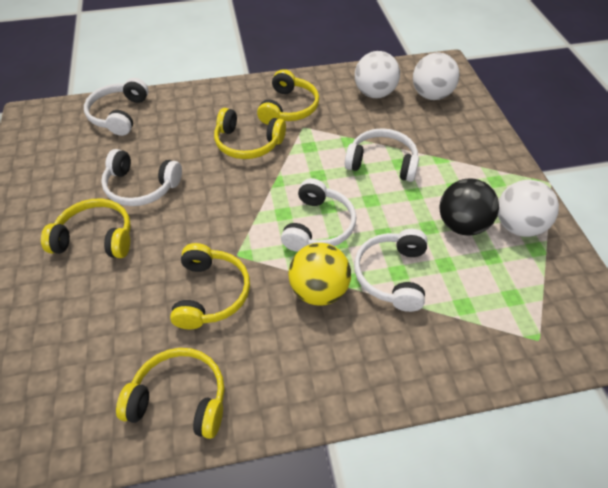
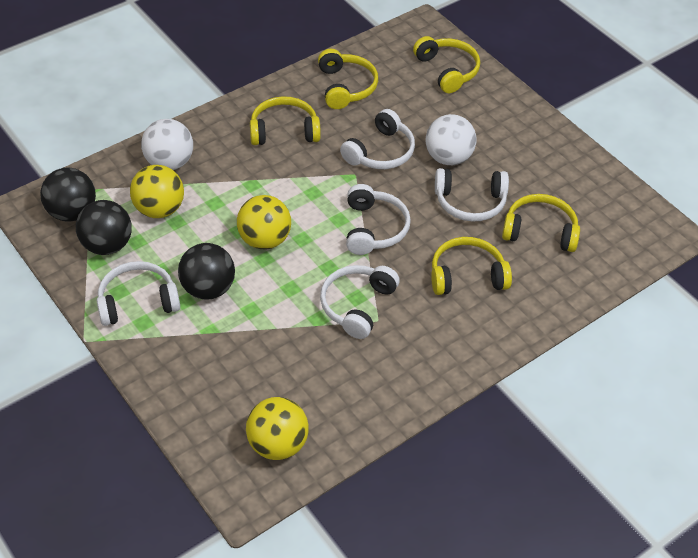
black ball: 1 -> 3
white ball: 3 -> 2
yellow ball: 1 -> 3

